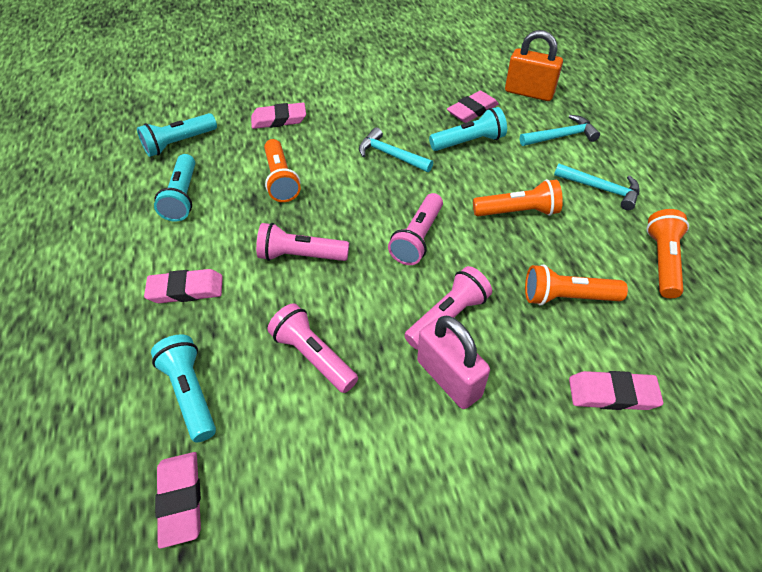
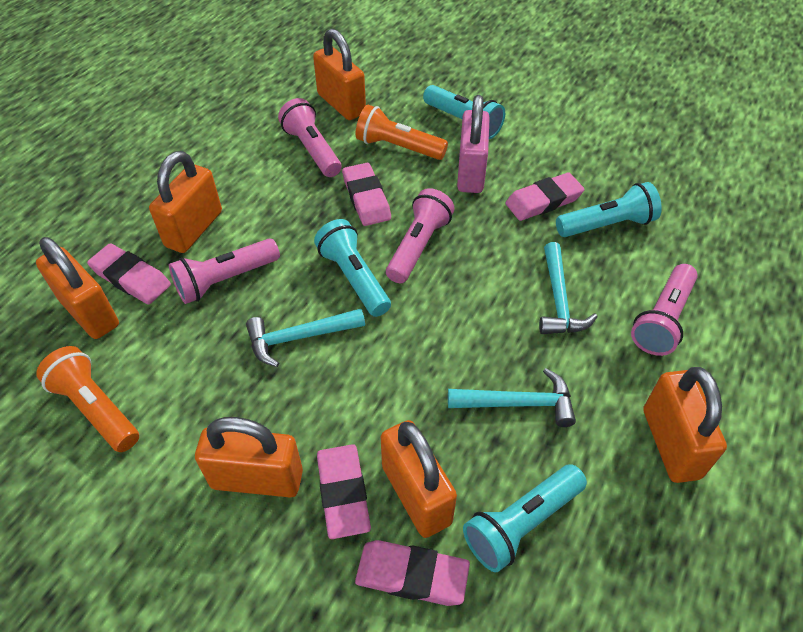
orange flashlight: 4 -> 2
orange padlock: 1 -> 6

